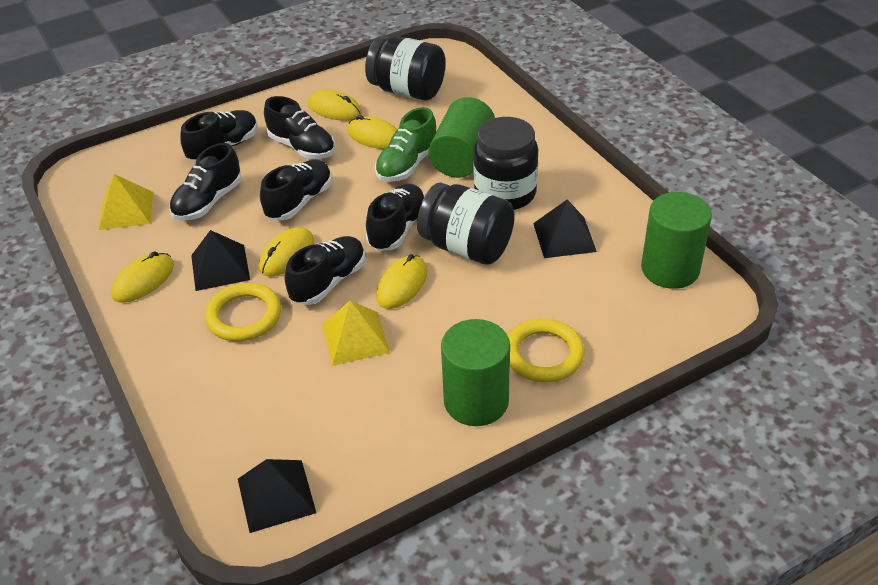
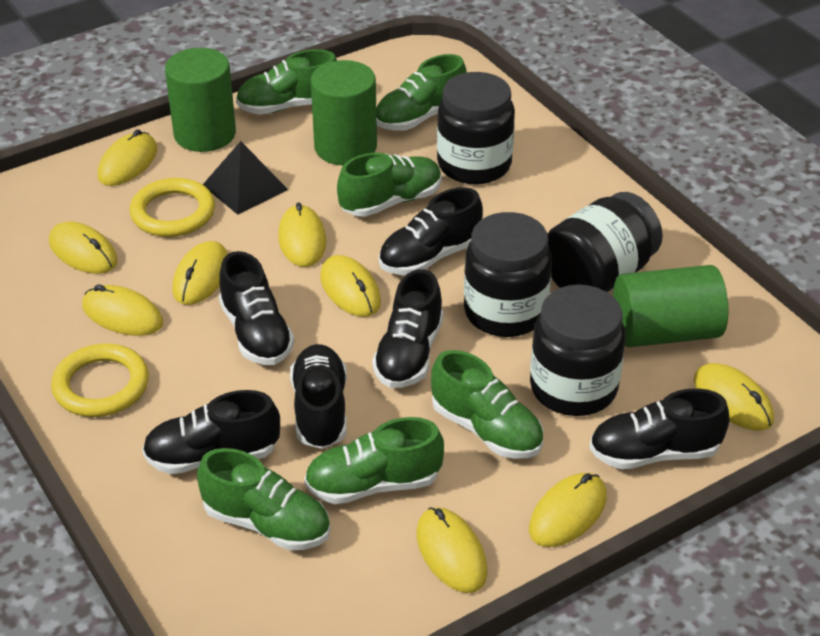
black jar: 3 -> 4
black pyramid: 3 -> 1
green shoe: 1 -> 6
yellow mouse: 5 -> 9
yellow pyramid: 2 -> 0

